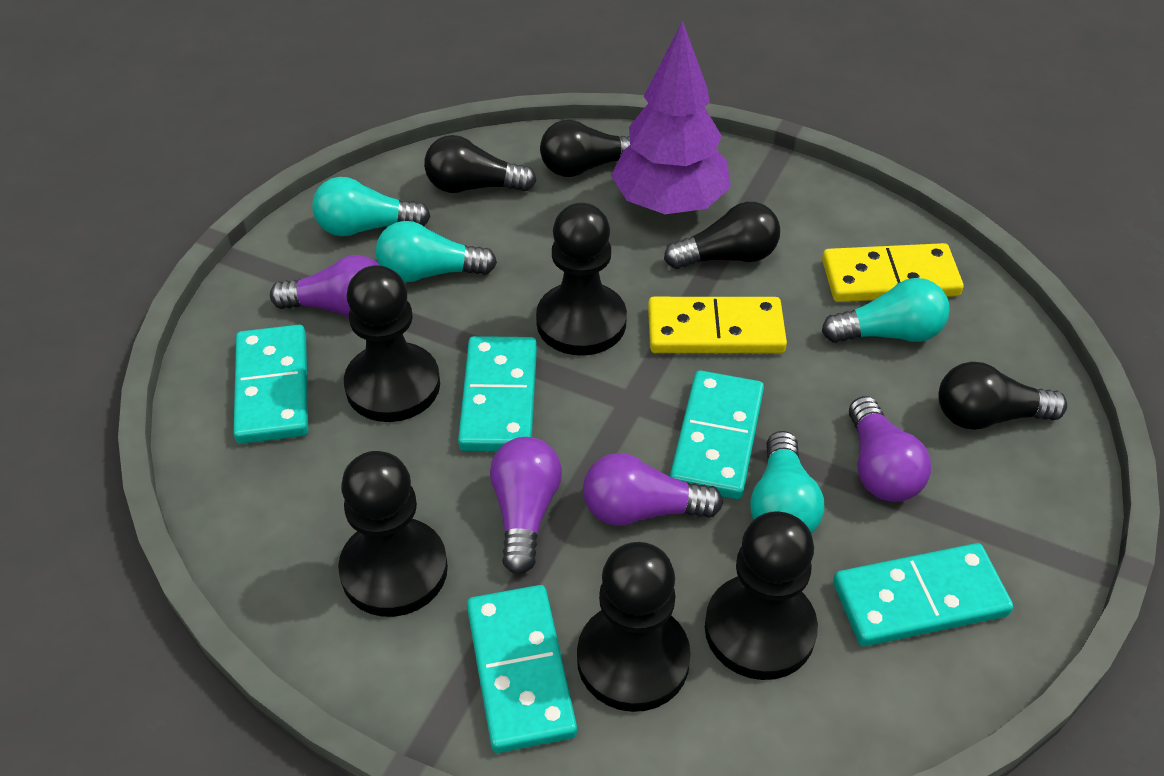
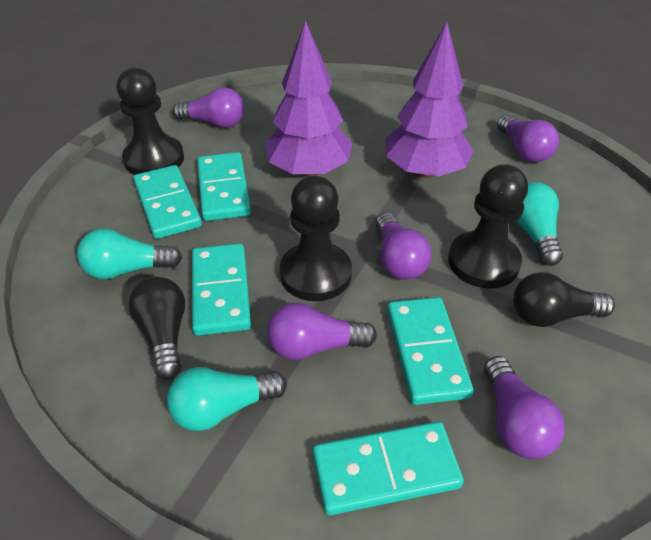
black light bulb: 4 -> 2
black pawn: 5 -> 3
purple light bulb: 4 -> 5
purple tree: 1 -> 2
turquoise light bulb: 4 -> 3
yellow domino: 2 -> 0

